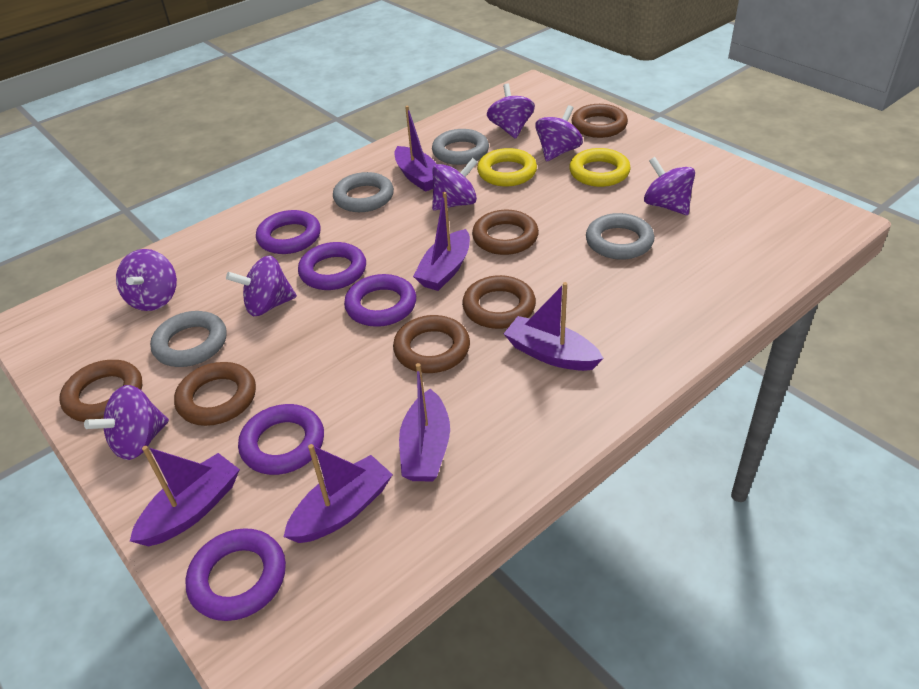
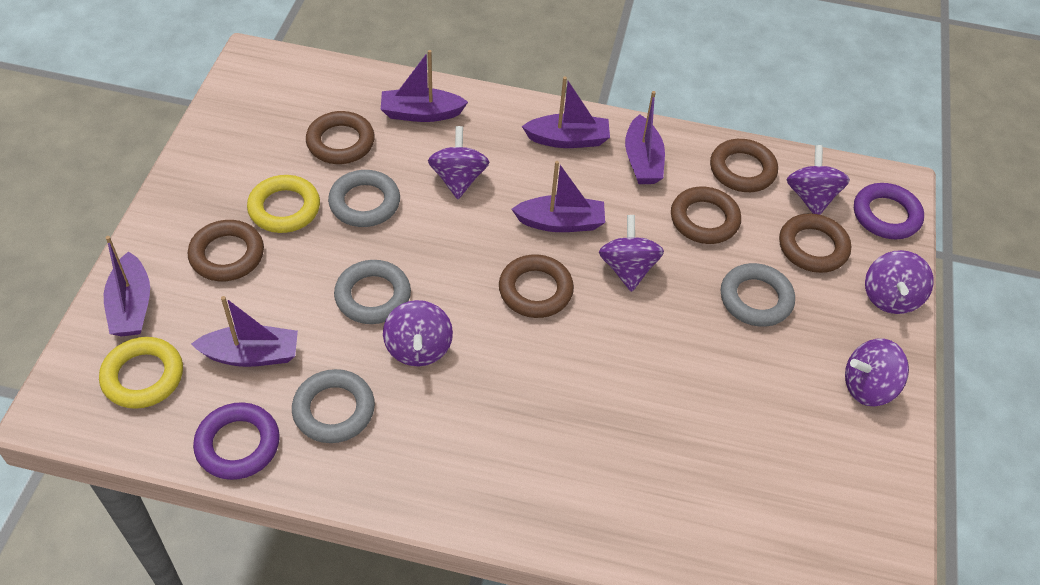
purple ring: 5 -> 2
purple spinning top: 7 -> 6

